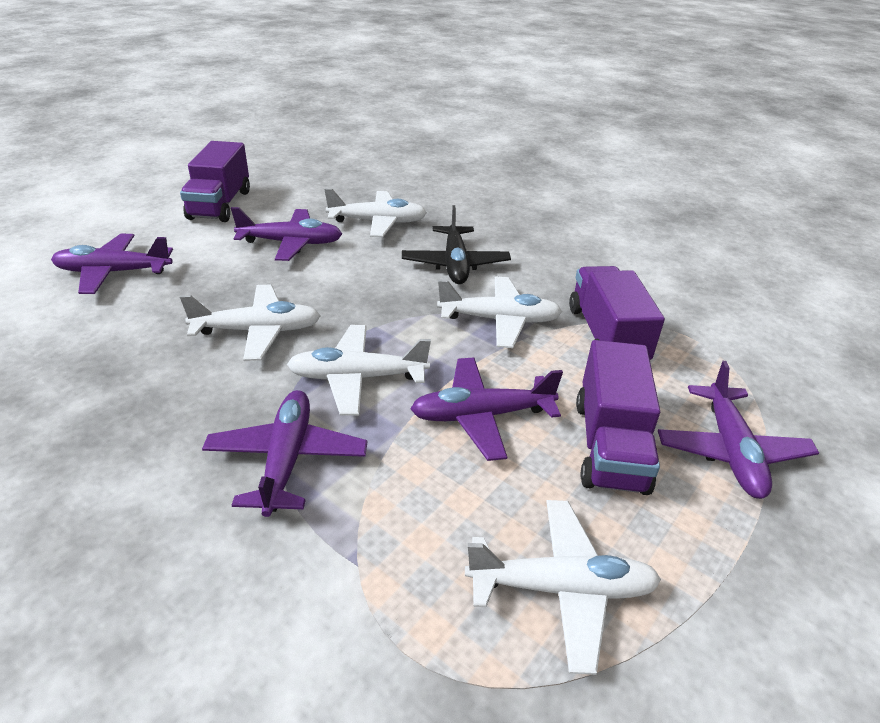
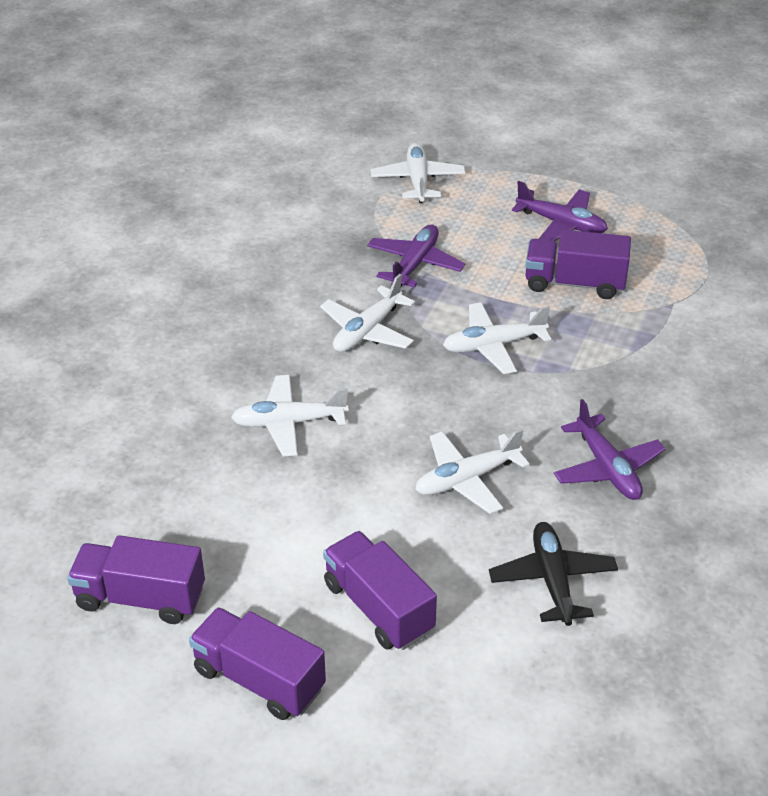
purple plane: 5 -> 3
purple truck: 3 -> 4

